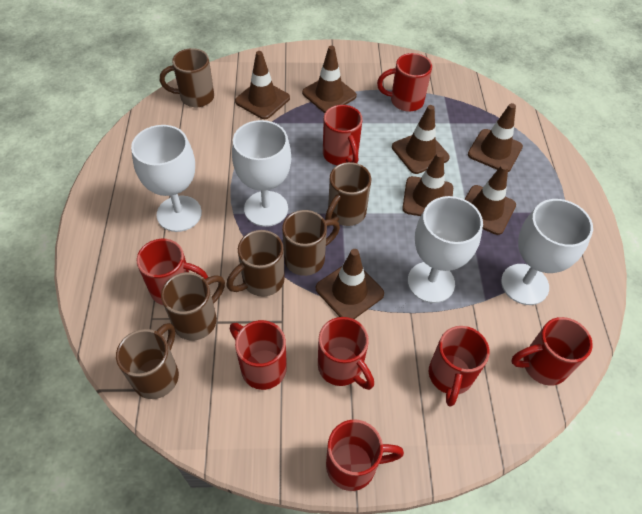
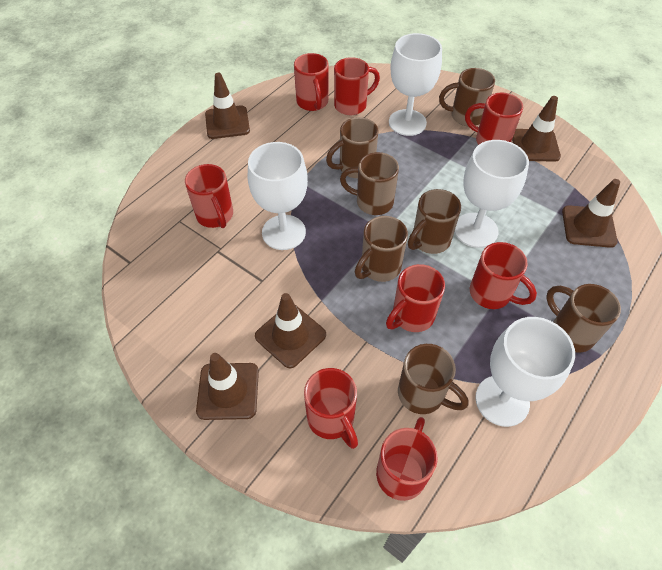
brown mug: 6 -> 7
brown traffic cone: 7 -> 5

